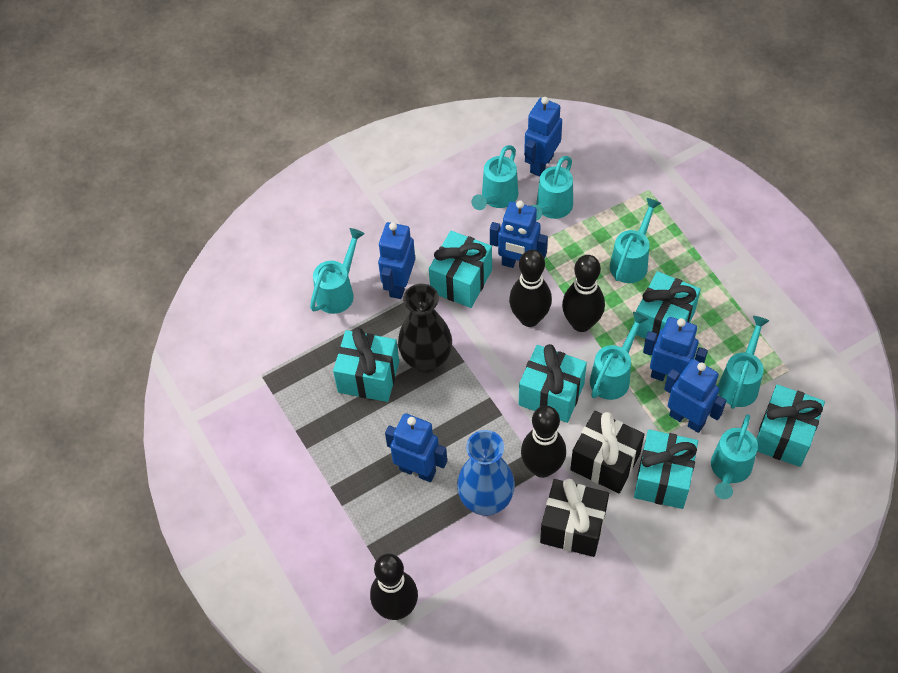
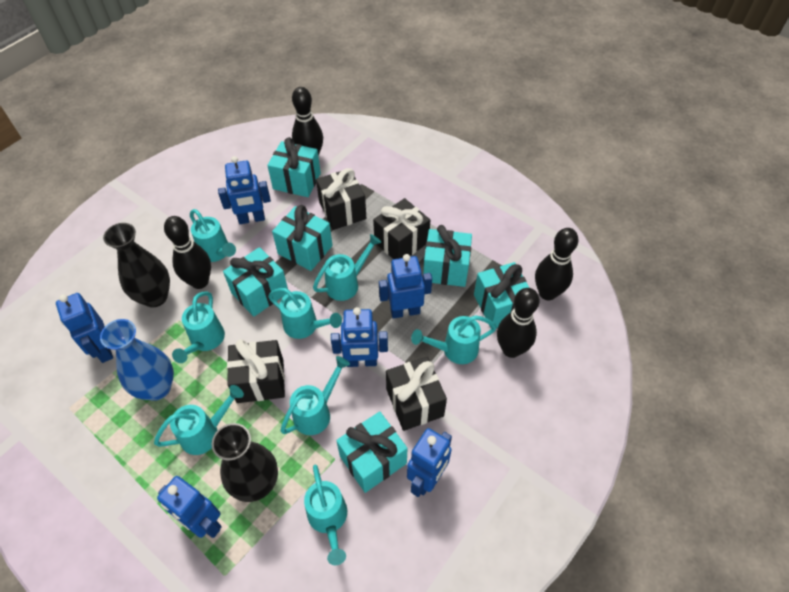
black gift: 2 -> 4
black vase: 1 -> 2
turquoise watering can: 7 -> 8

